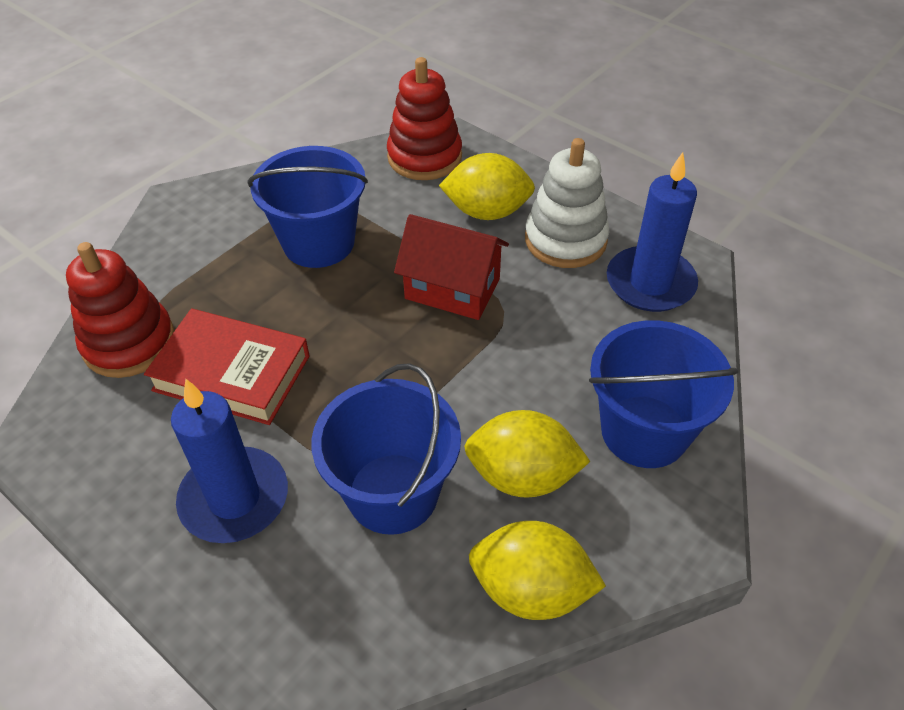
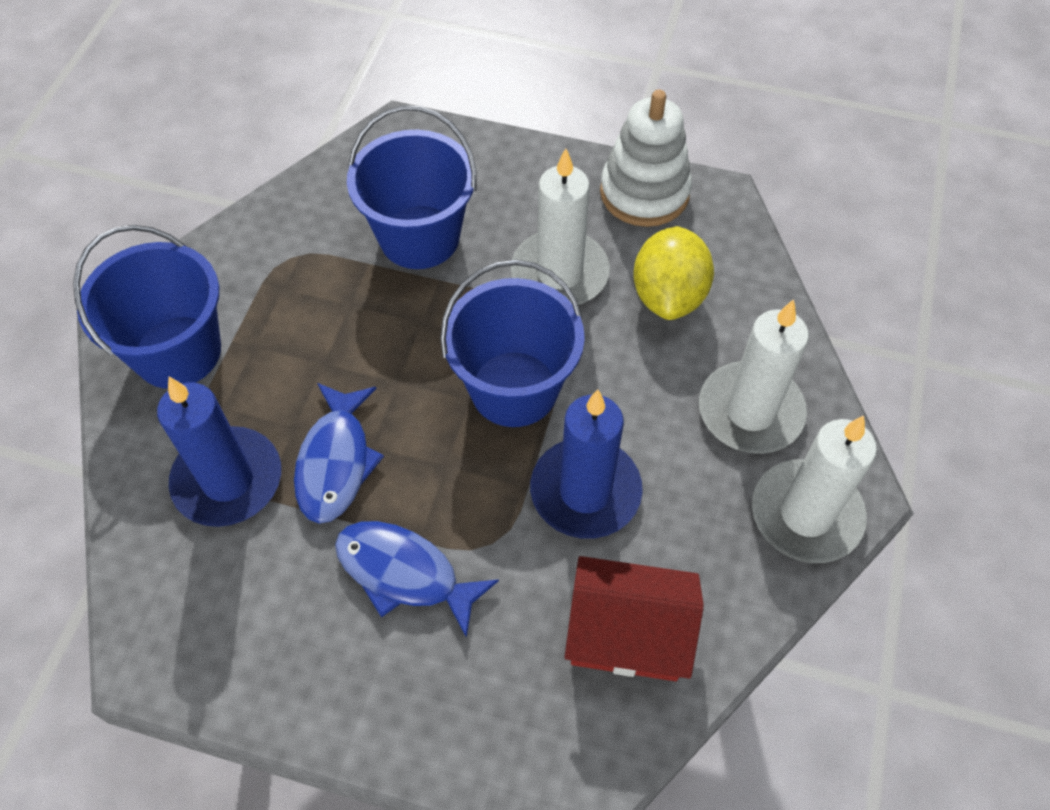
blue fish: 0 -> 2
red book: 1 -> 0
red stacking toy: 2 -> 0
white candle: 0 -> 3
yellow lemon: 3 -> 1

